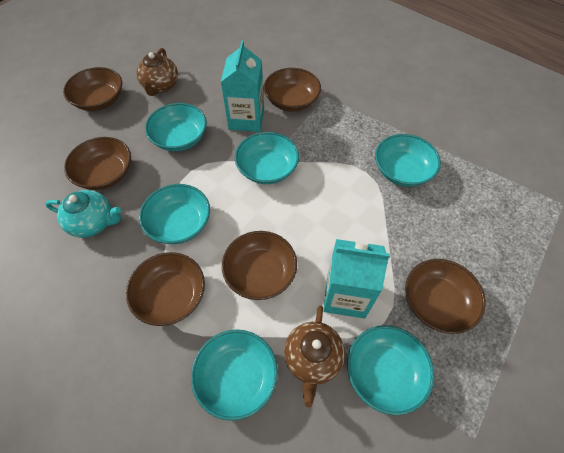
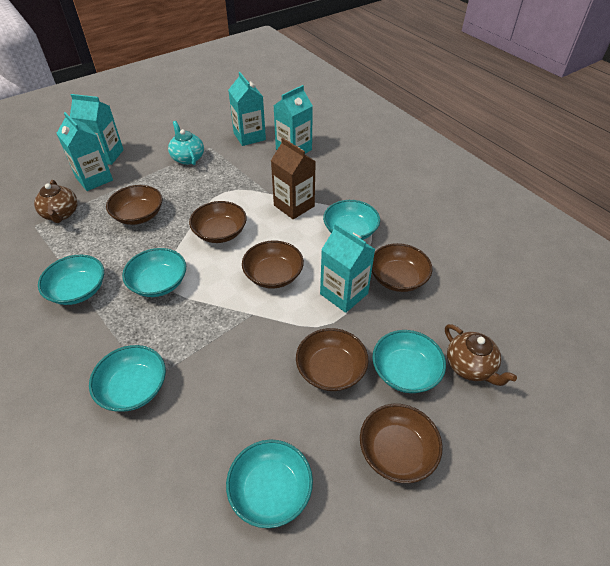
brown carton: 0 -> 1
turquoise carton: 2 -> 5

